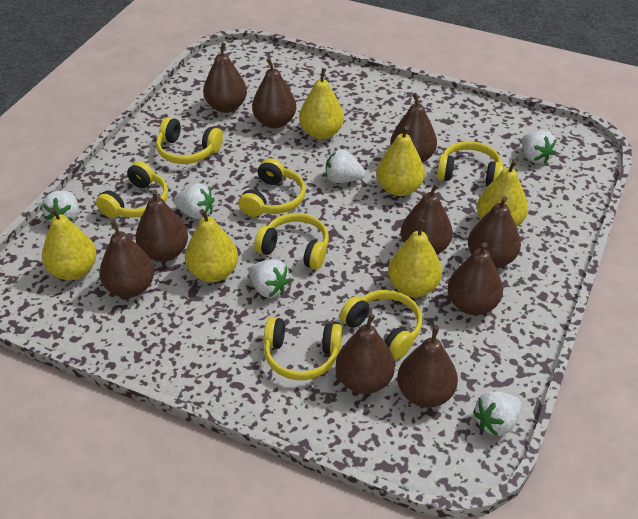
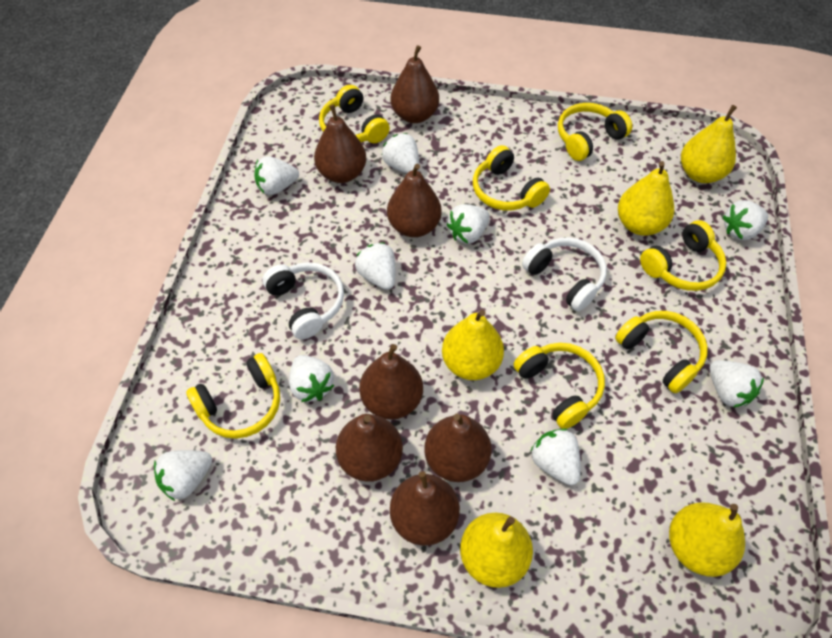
brown pear: 10 -> 7
white headphones: 0 -> 2
white strawberry: 6 -> 9
yellow pear: 6 -> 5

